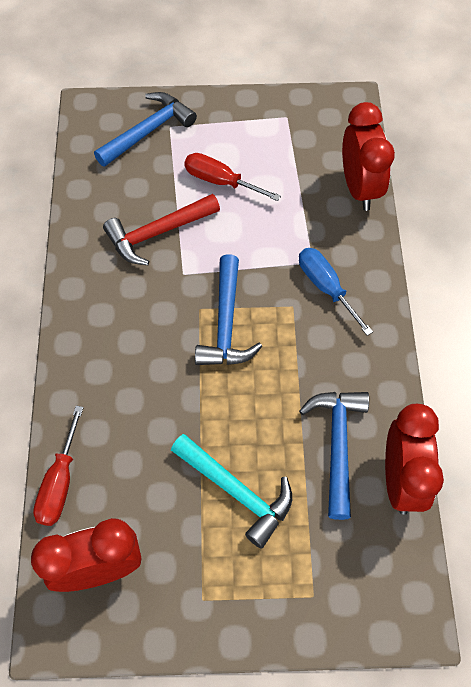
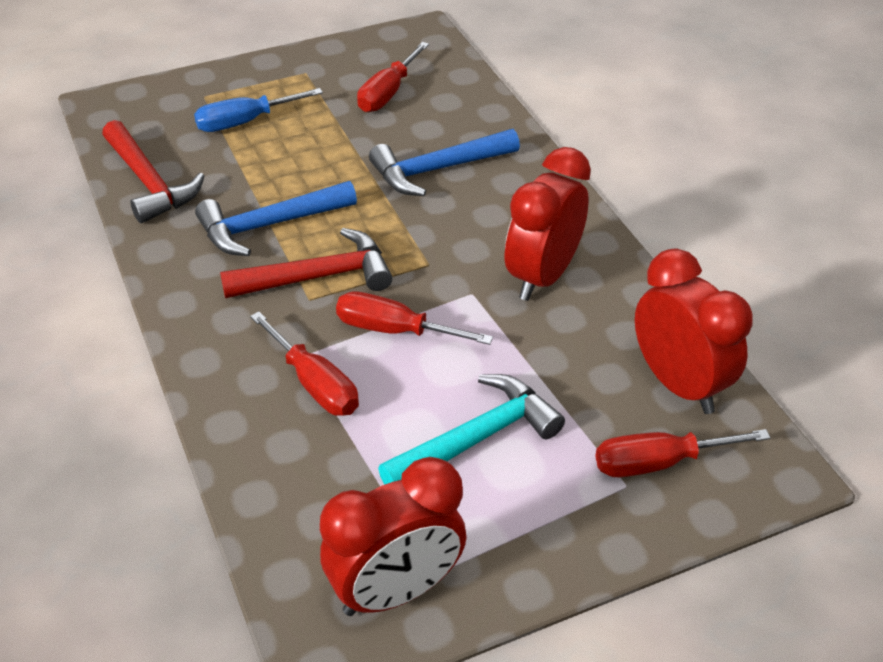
blue hammer: 3 -> 2
red hammer: 1 -> 2
red screwdriver: 2 -> 4

